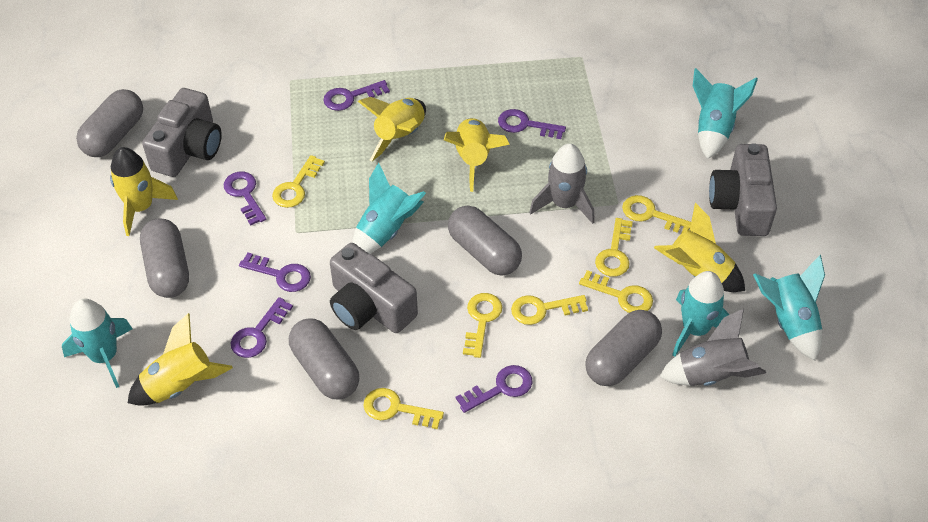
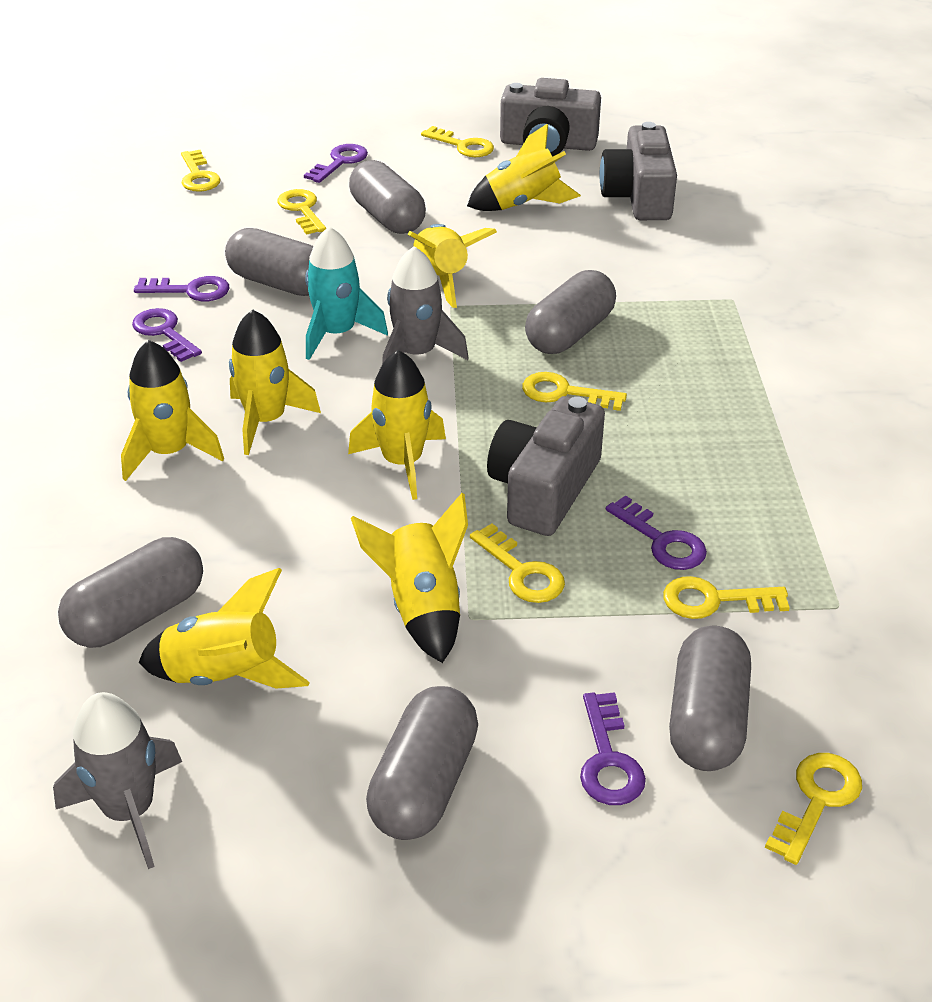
grey capsule: 5 -> 6
purple key: 6 -> 5
turquoise rocket: 5 -> 1
yellow rocket: 5 -> 7

